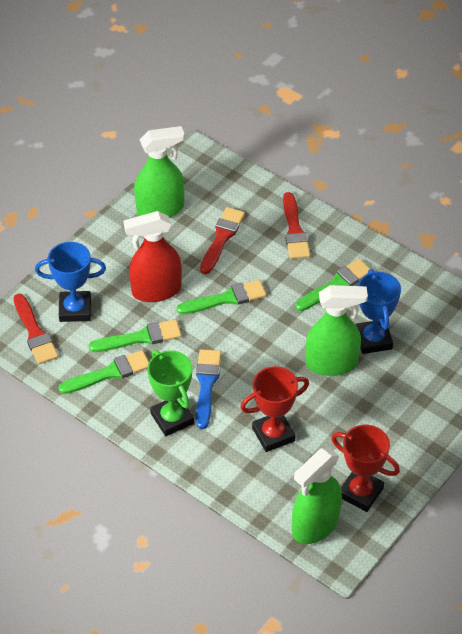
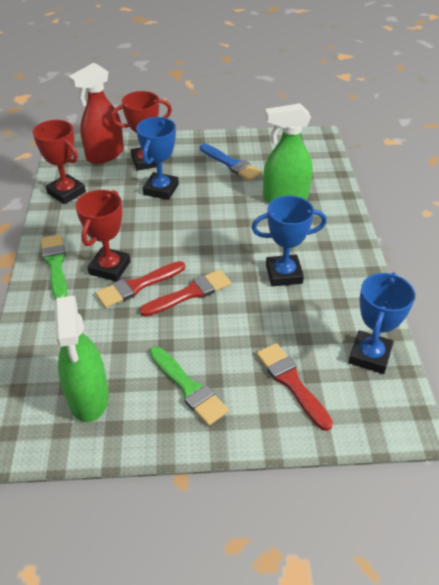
blue trophy: 2 -> 3
green brush: 4 -> 2
green spray bottle: 3 -> 2
green trophy: 1 -> 0
red trophy: 2 -> 3

